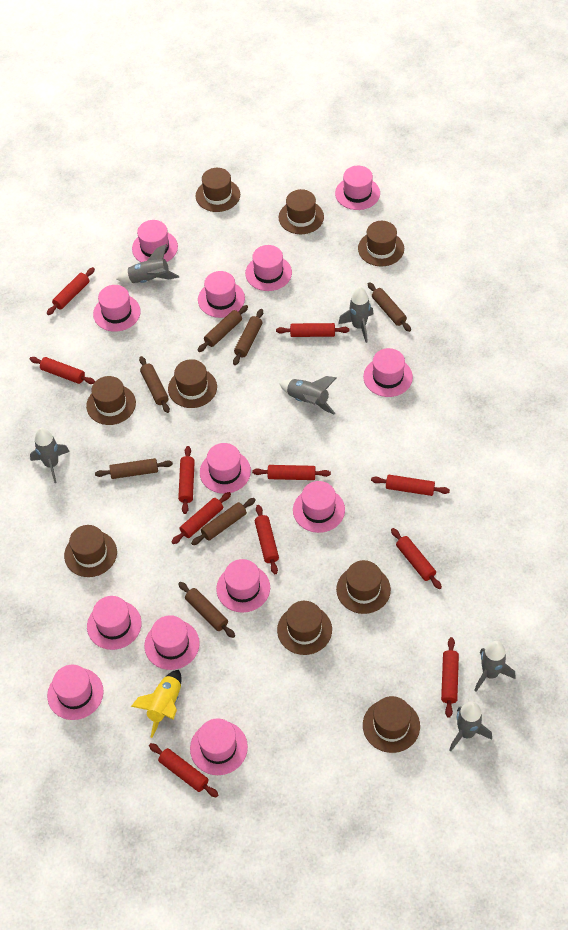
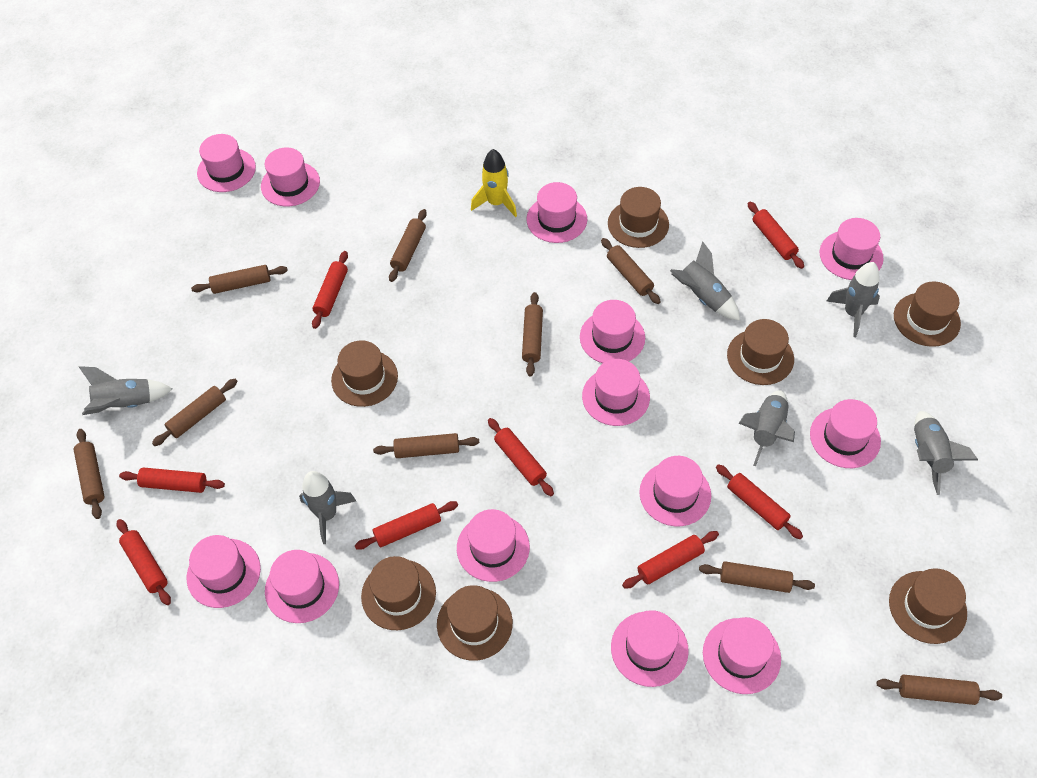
brown hat: 9 -> 7
brown rolling pin: 7 -> 9
red rolling pin: 11 -> 8

